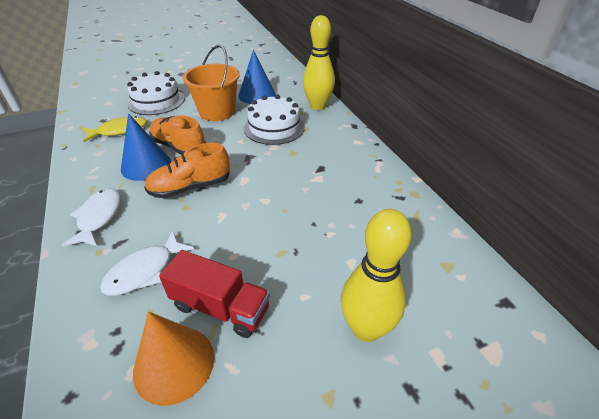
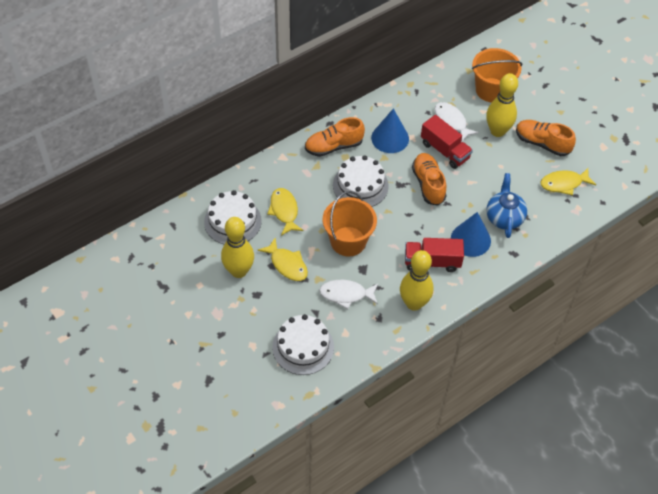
blue teapot: 0 -> 1
orange bucket: 1 -> 2
orange cone: 1 -> 0
orange shoe: 2 -> 3
red truck: 1 -> 2
white cake: 2 -> 3
yellow bowling pin: 2 -> 3
yellow fish: 1 -> 3

